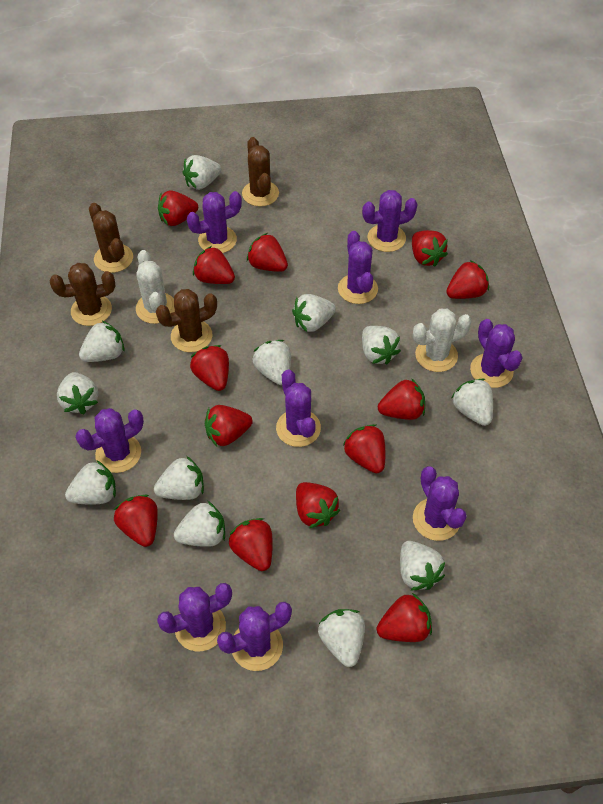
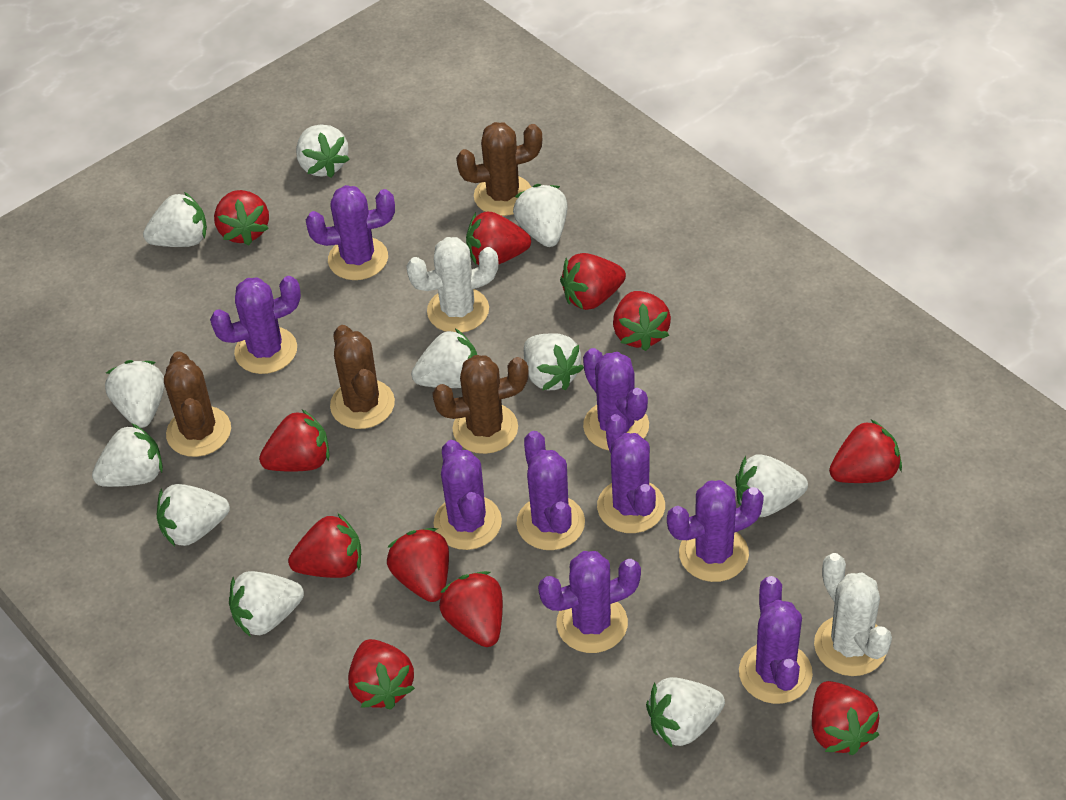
red strawberry: 13 -> 11
white strawberry: 12 -> 11

